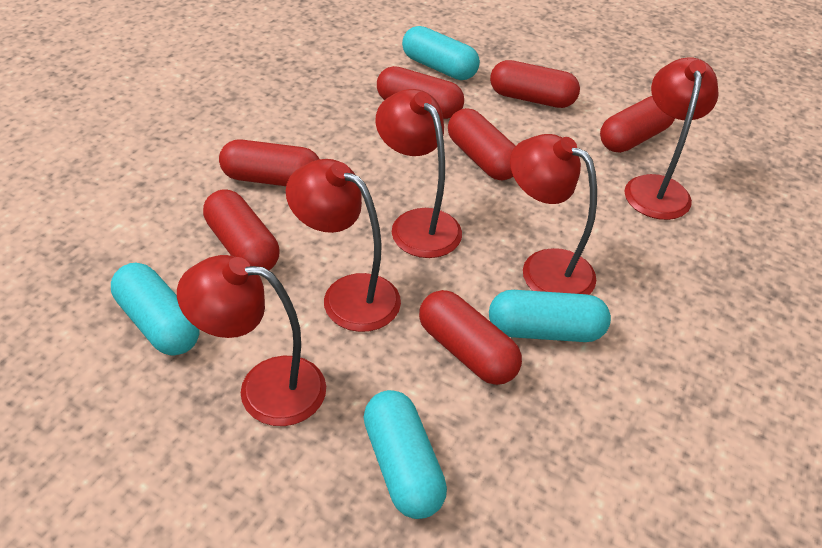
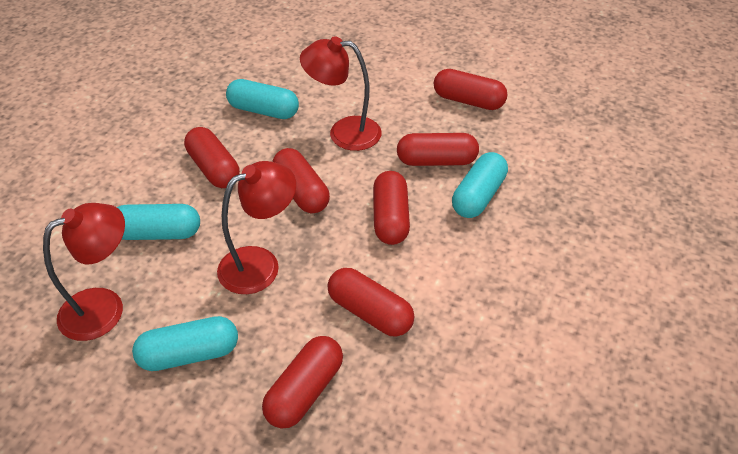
red lamp: 5 -> 3

